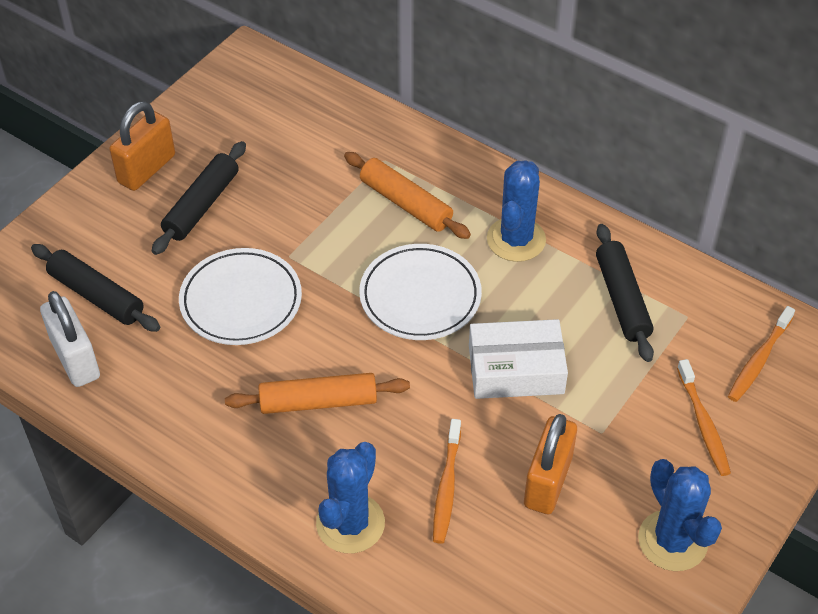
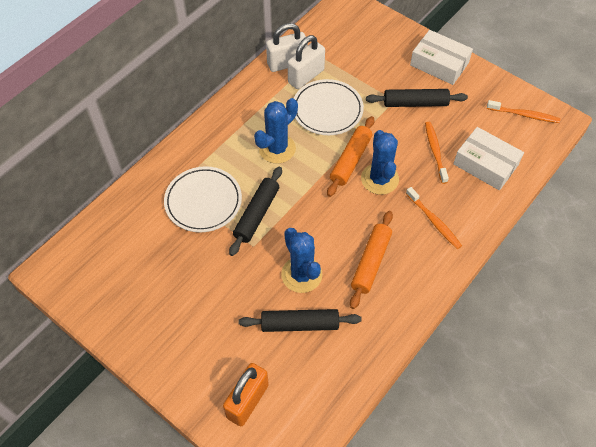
orange padlock: 2 -> 1
white box: 1 -> 2
white padlock: 1 -> 2

